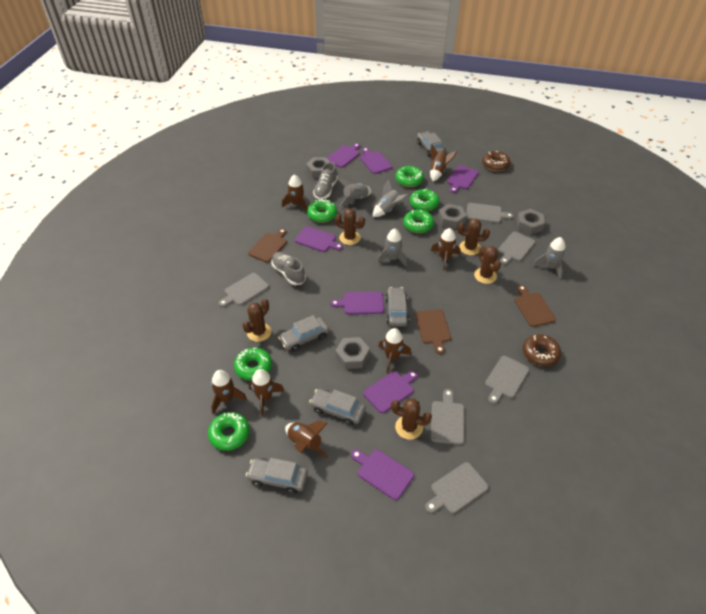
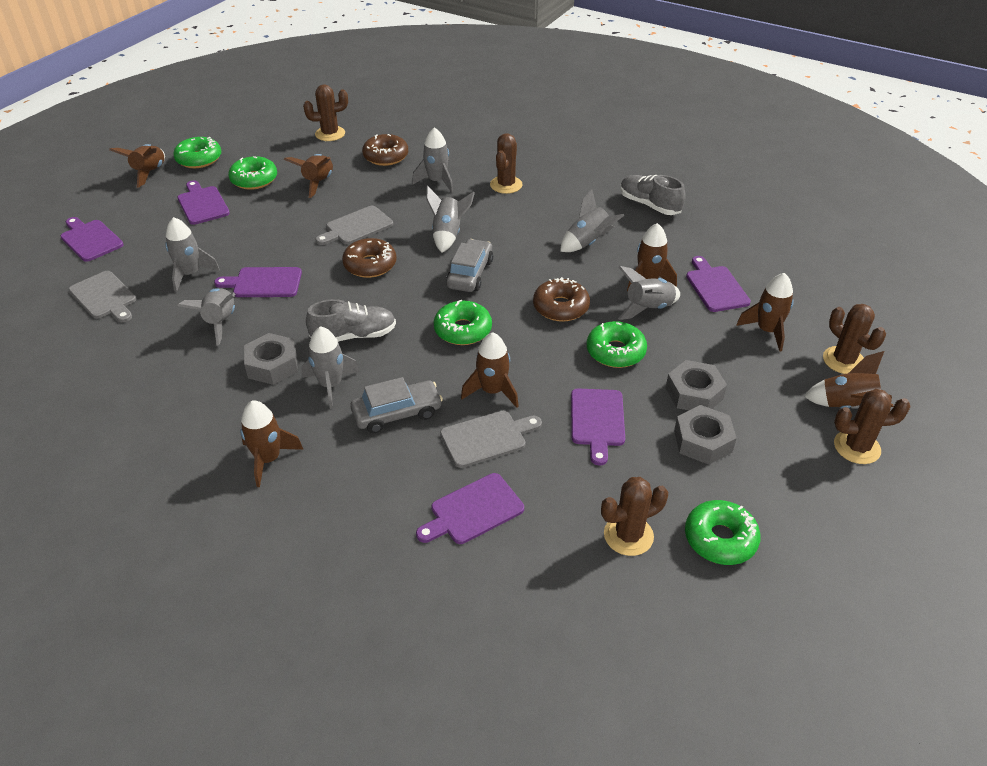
brown cutting board: 3 -> 0
brown donut: 2 -> 3
green donut: 6 -> 5
grey car: 5 -> 2
grey cutting board: 6 -> 3
grey nut: 4 -> 3
grey rocket: 4 -> 7
purple cutting board: 7 -> 6

